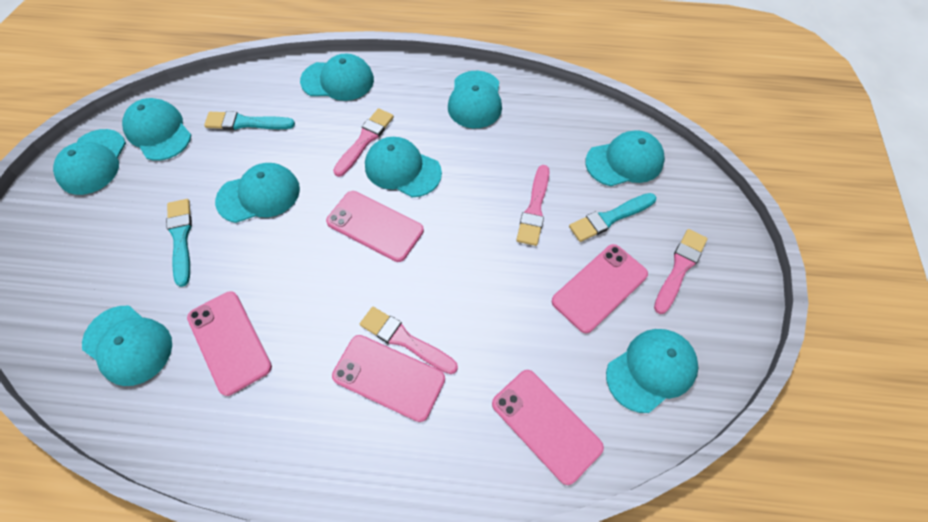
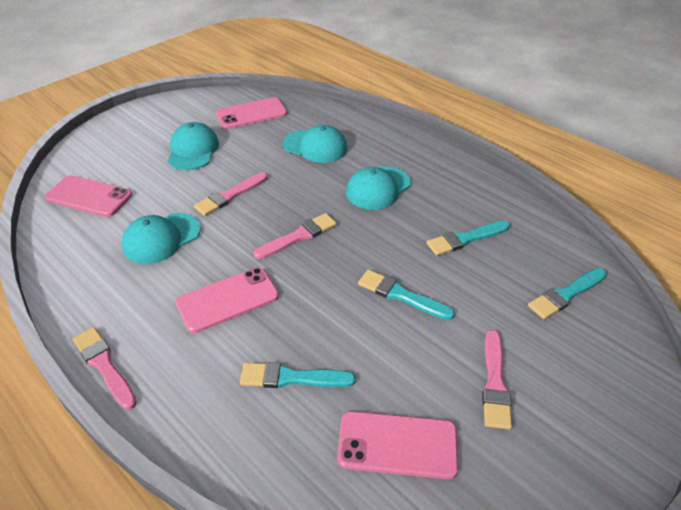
pink phone: 5 -> 4
turquoise brush: 3 -> 4
turquoise cap: 9 -> 4

